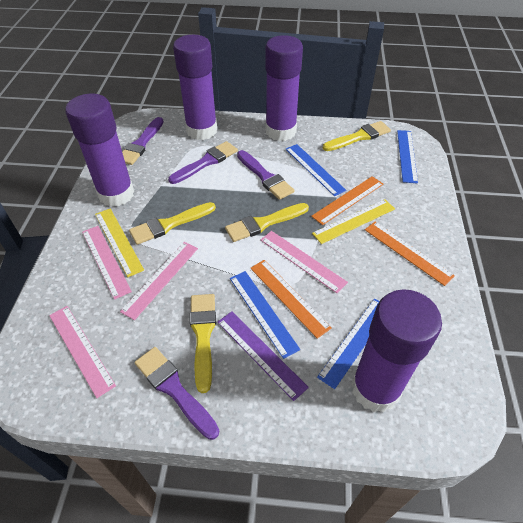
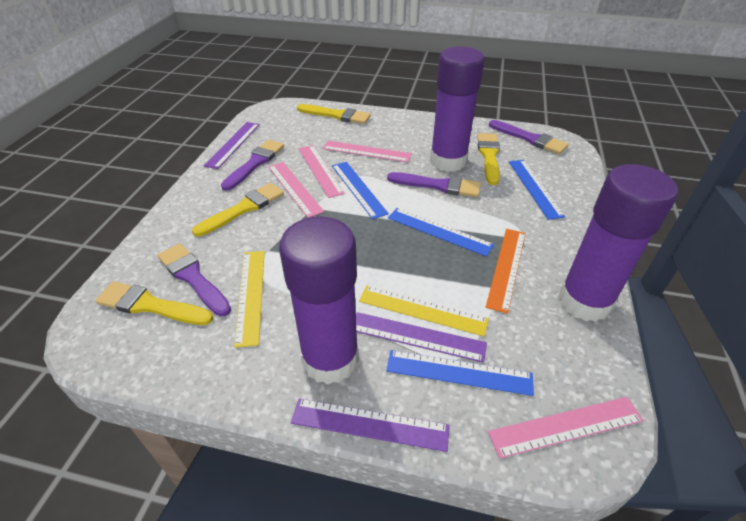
orange ruler: 3 -> 1
purple glue stick: 4 -> 3
purple ruler: 1 -> 3

